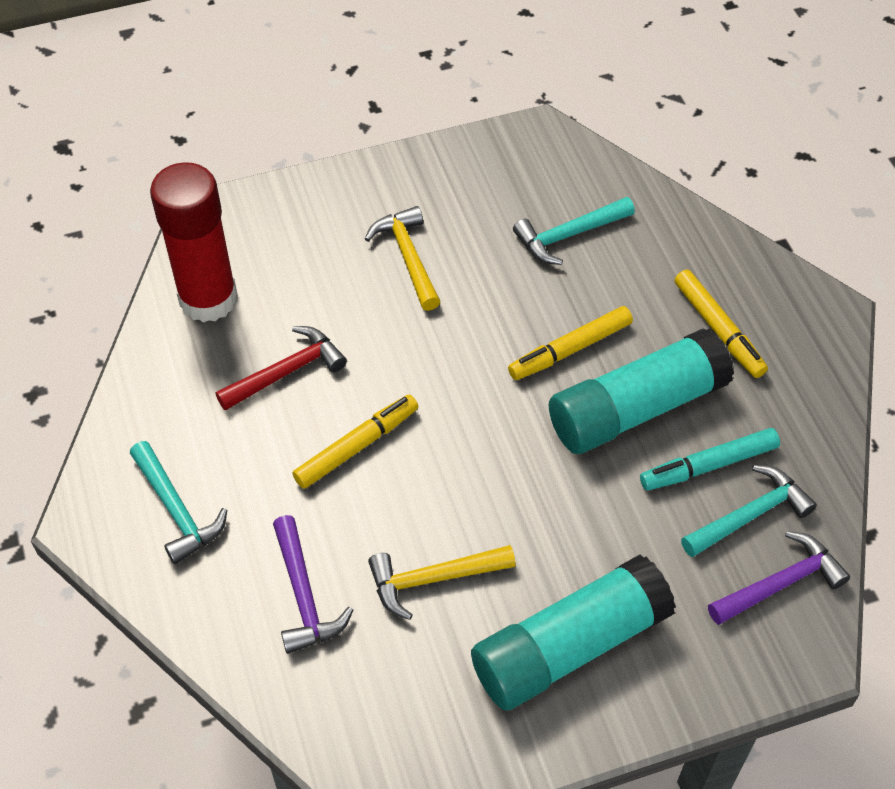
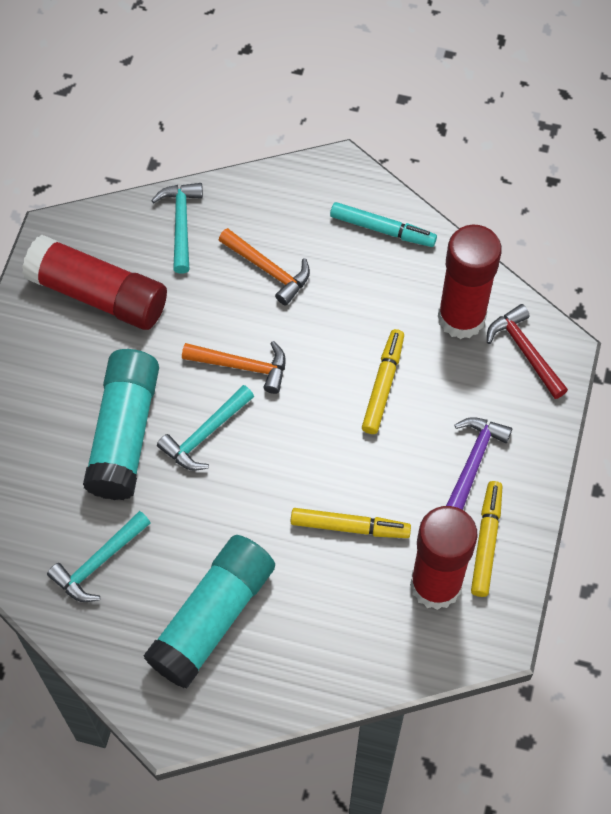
orange hammer: 0 -> 2
purple hammer: 2 -> 1
red glue stick: 1 -> 3
yellow hammer: 2 -> 0

